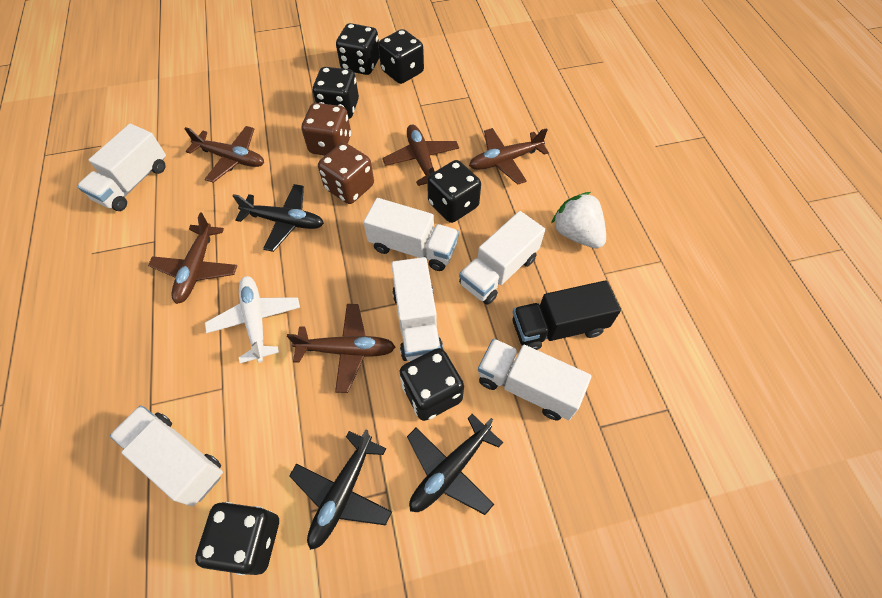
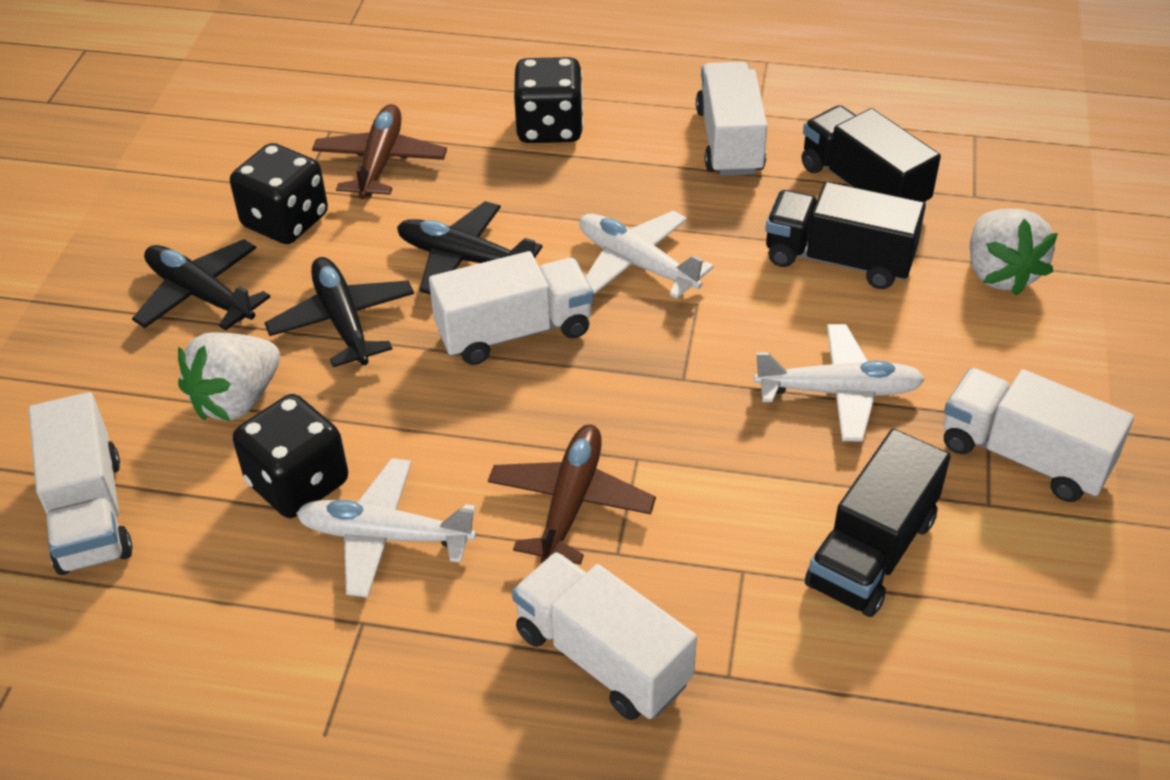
black dice: 6 -> 3
black truck: 1 -> 3
brown dice: 2 -> 0
brown plane: 5 -> 2
white plane: 1 -> 3
white strawberry: 1 -> 2
white truck: 6 -> 5

